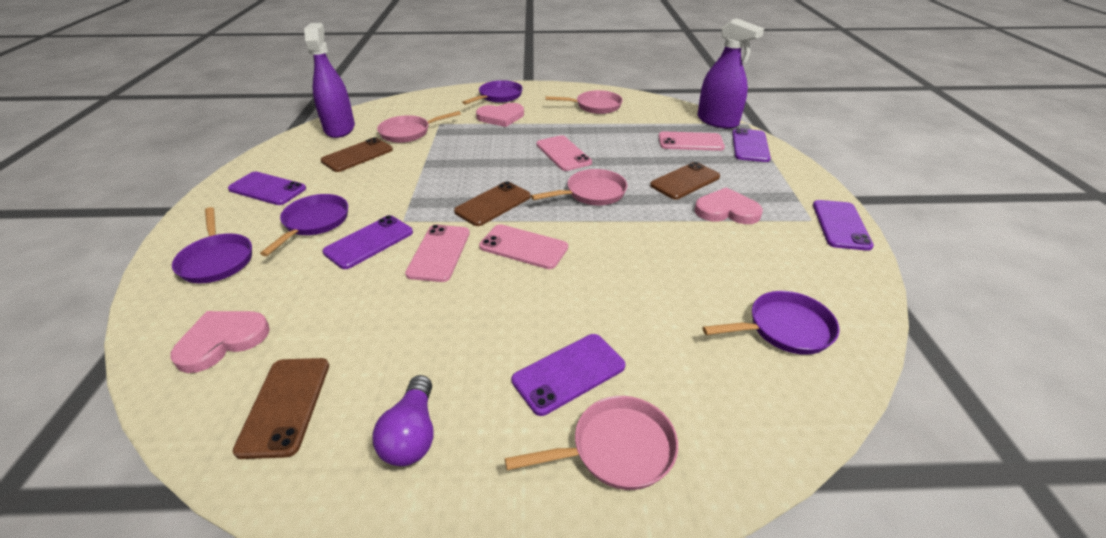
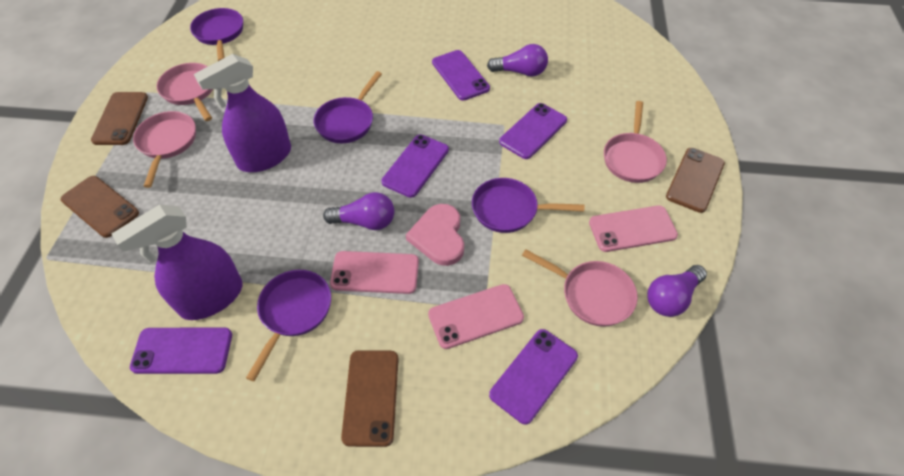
pink heart: 3 -> 1
pink phone: 4 -> 3
purple light bulb: 1 -> 3

